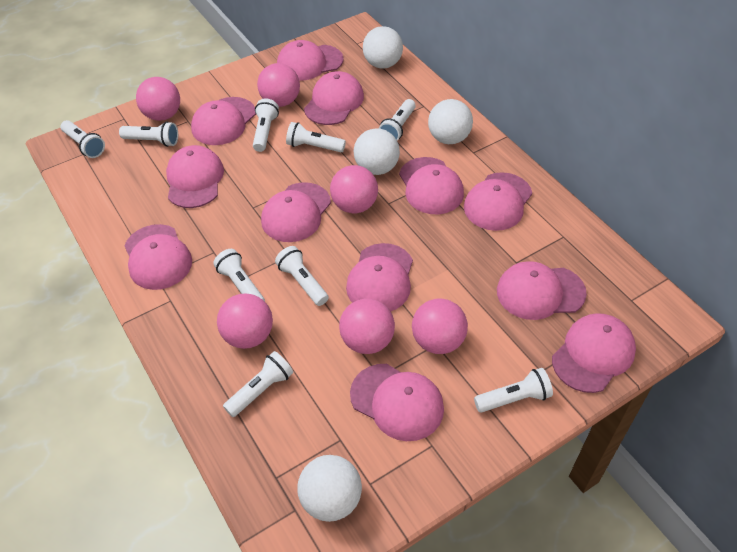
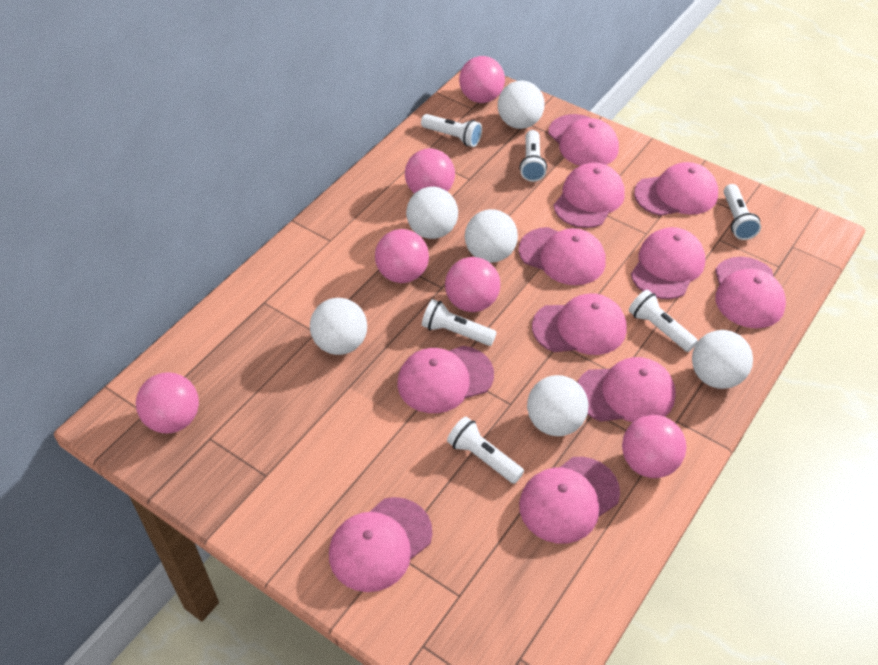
pink cap: 12 -> 11
white ball: 4 -> 6
white flashlight: 9 -> 6

